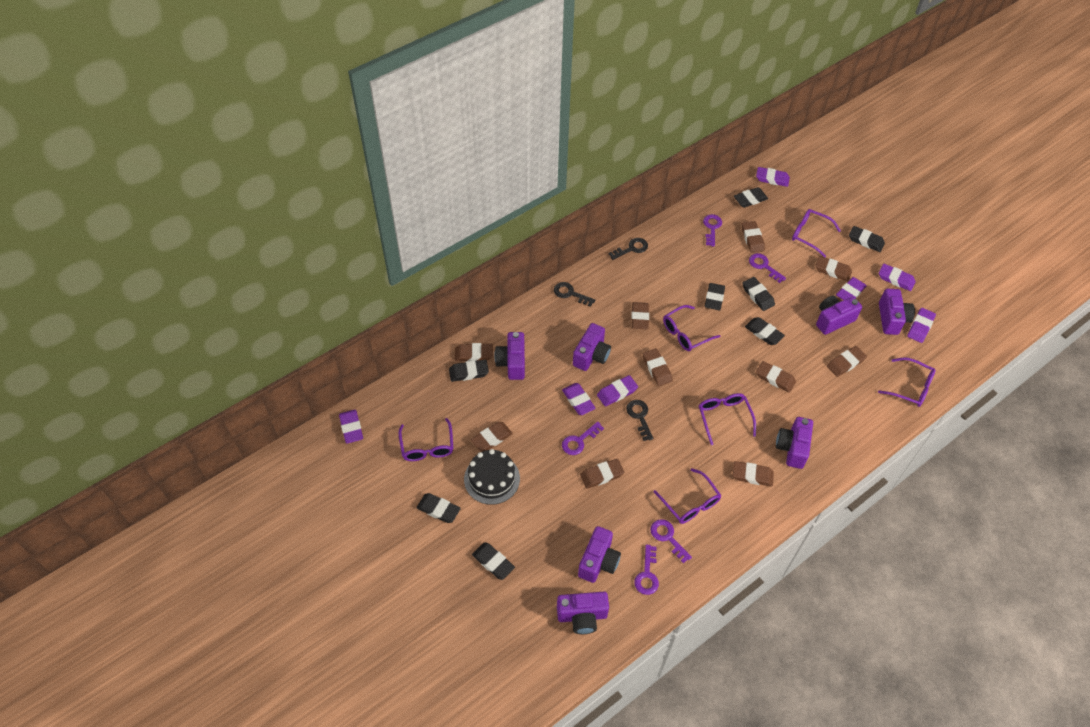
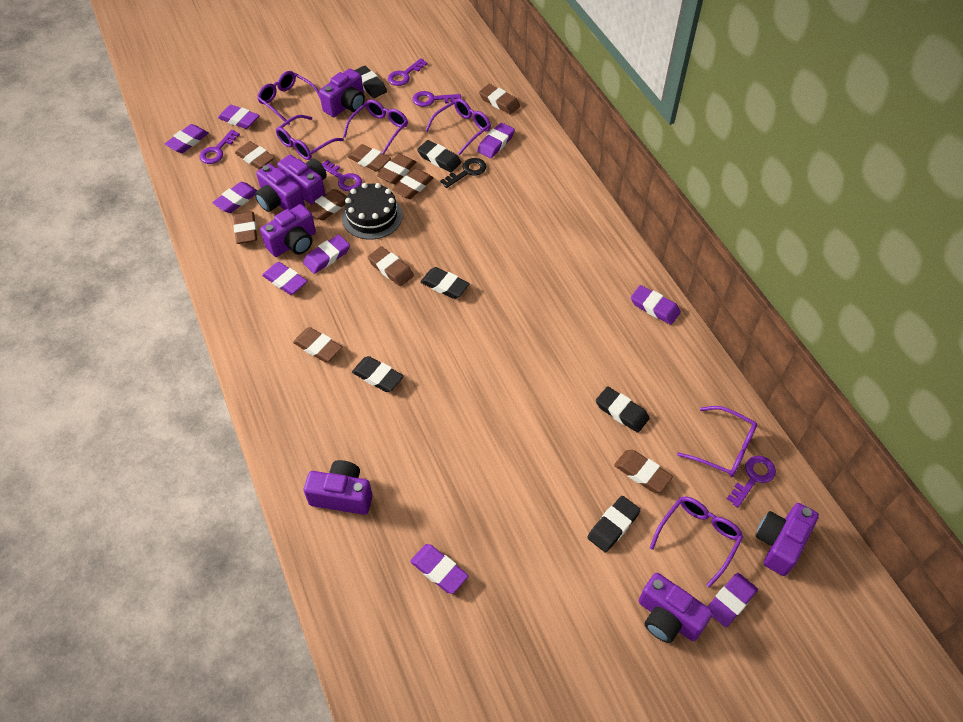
black eraser: 8 -> 6
black key: 3 -> 1
purple eraser: 7 -> 9

